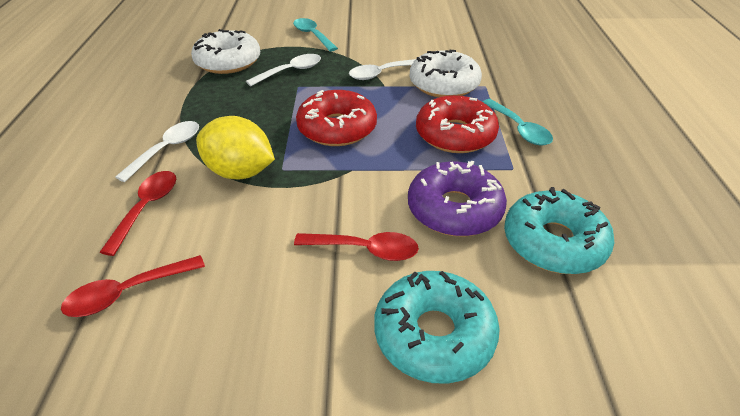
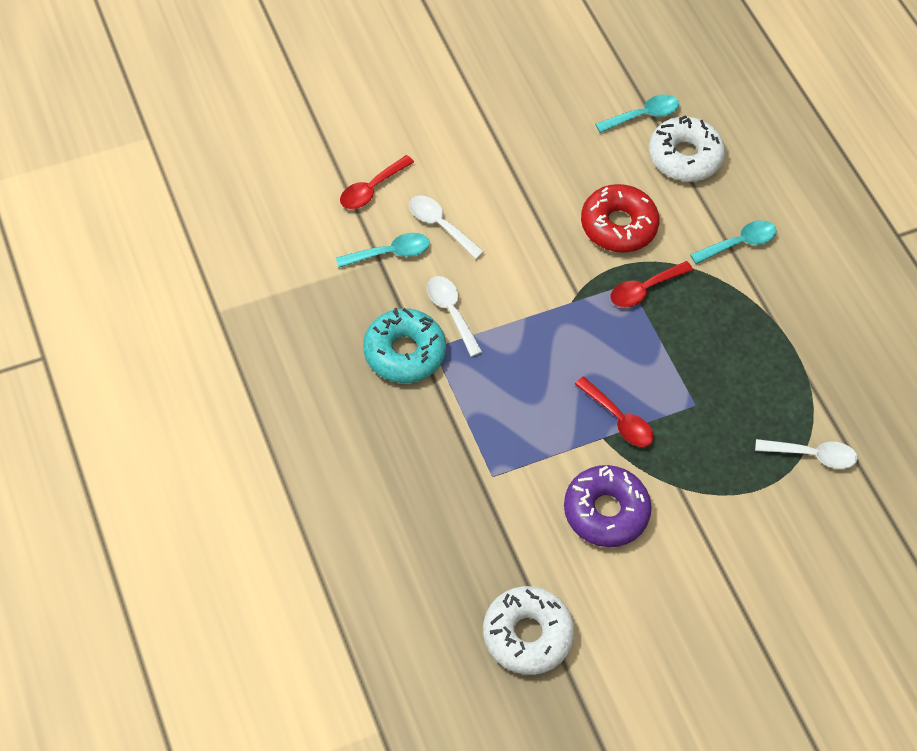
red donut: 2 -> 1
turquoise donut: 2 -> 1
turquoise spoon: 2 -> 3
yellow lemon: 1 -> 0

